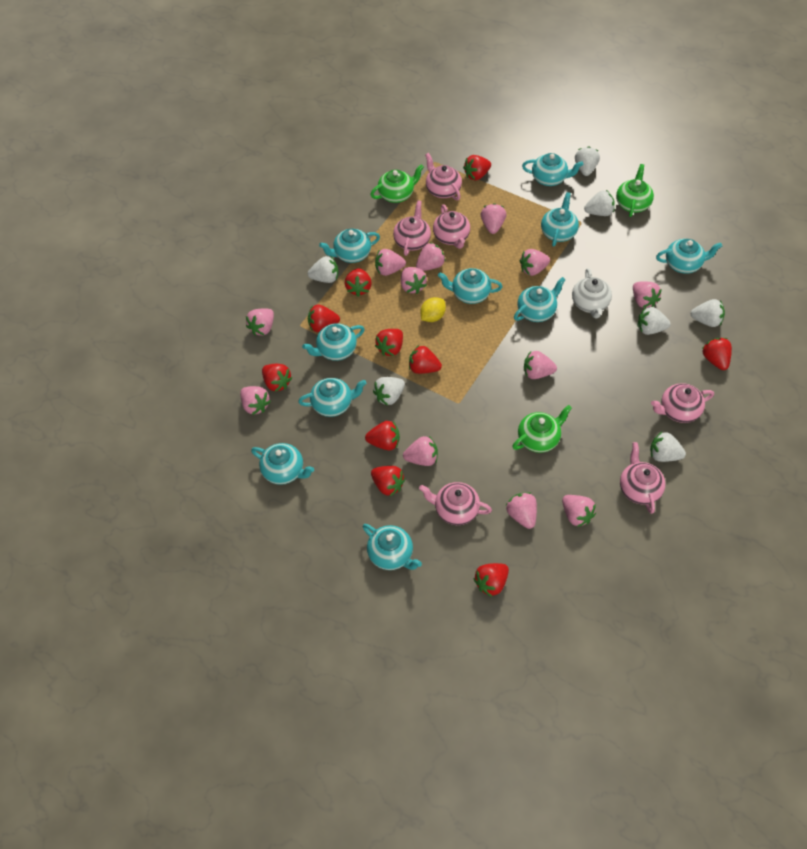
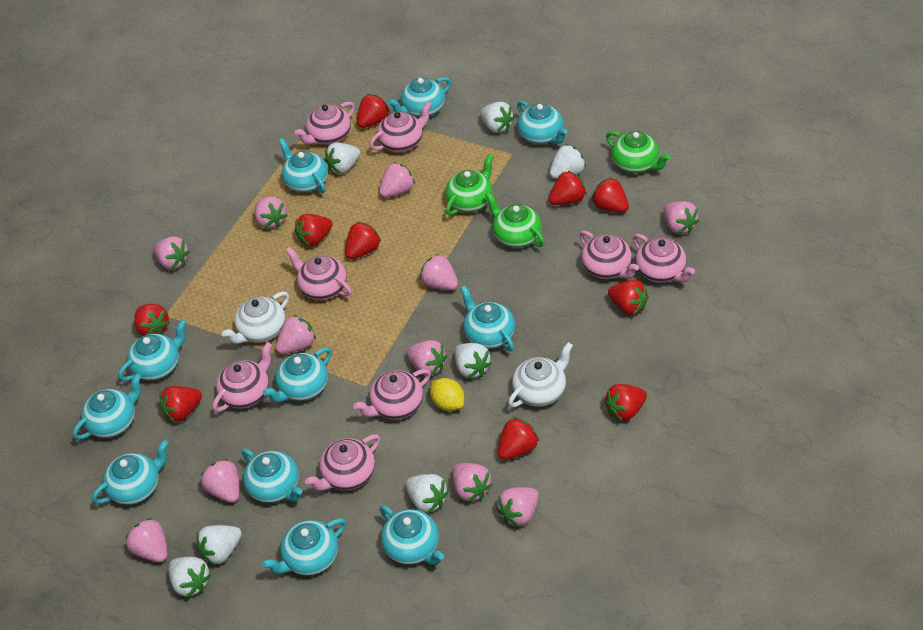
pink strawberry: 12 -> 11
pink teapot: 6 -> 8
turquoise teapot: 10 -> 11
white teapot: 1 -> 2

